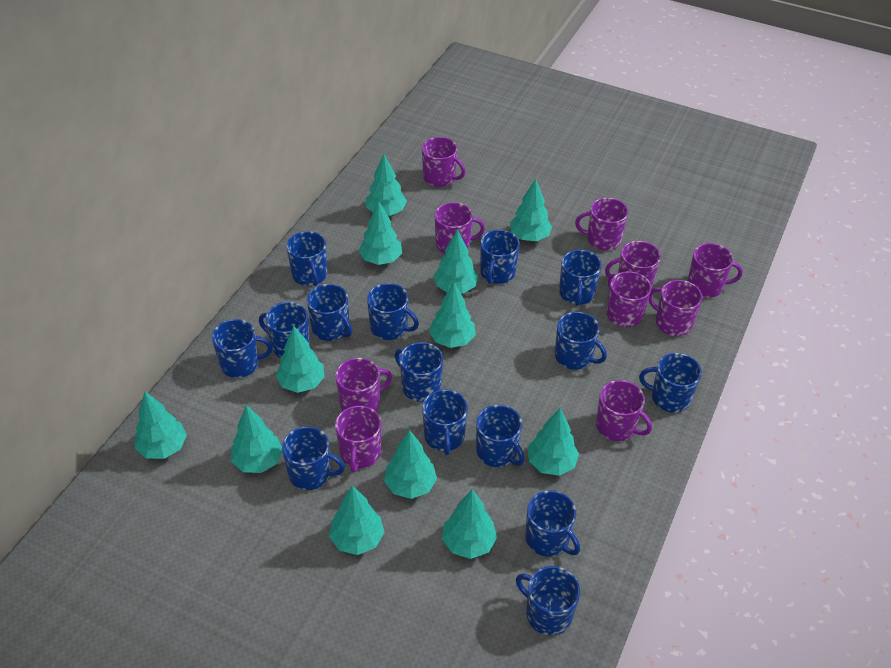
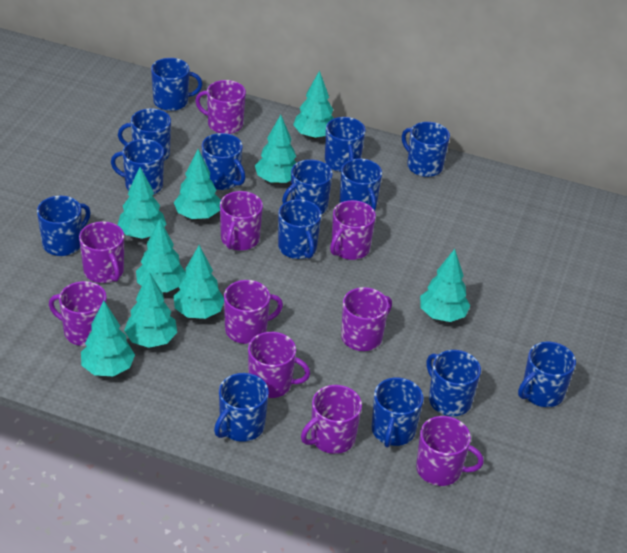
blue mug: 15 -> 14
turquoise tree: 12 -> 9

